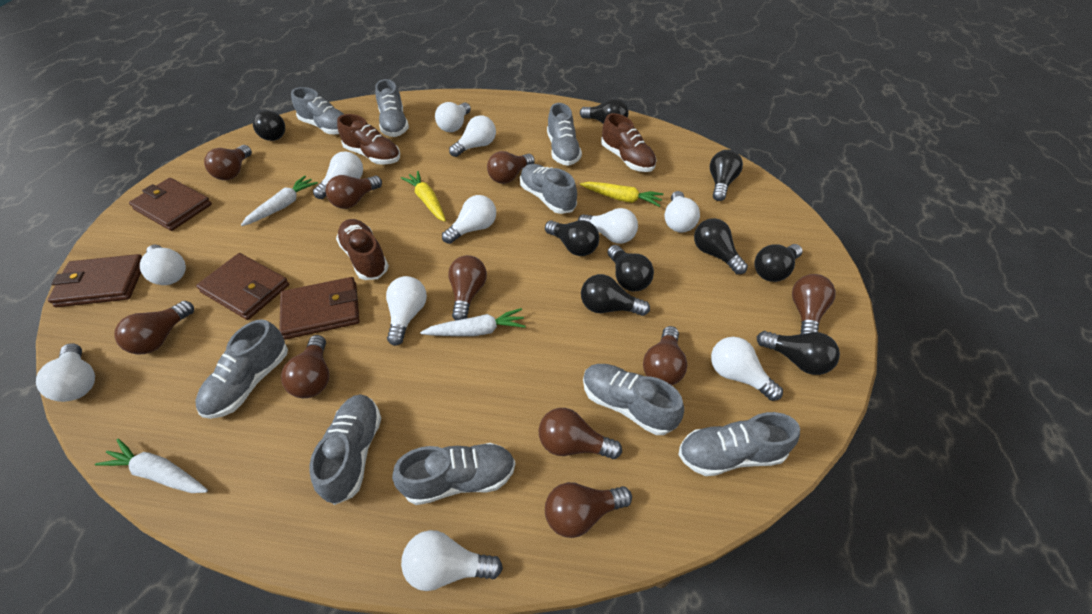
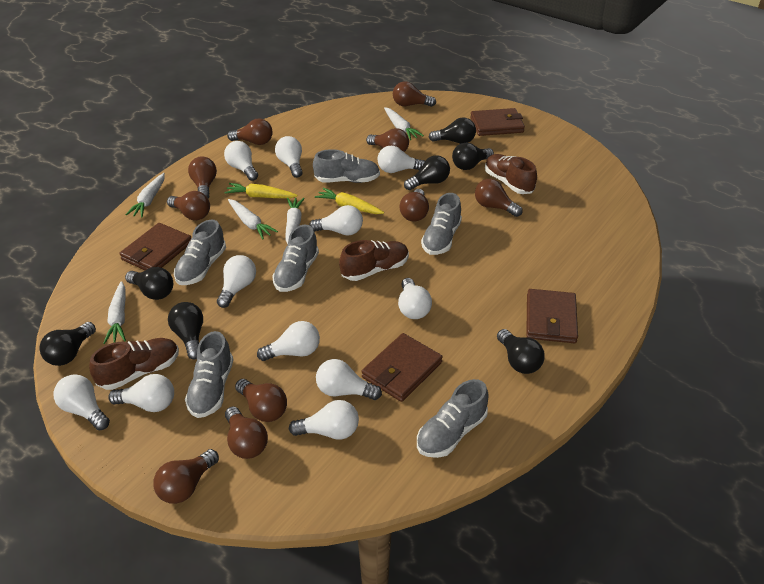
black light bulb: 9 -> 7
grey shoe: 9 -> 6
white carrot: 3 -> 5

